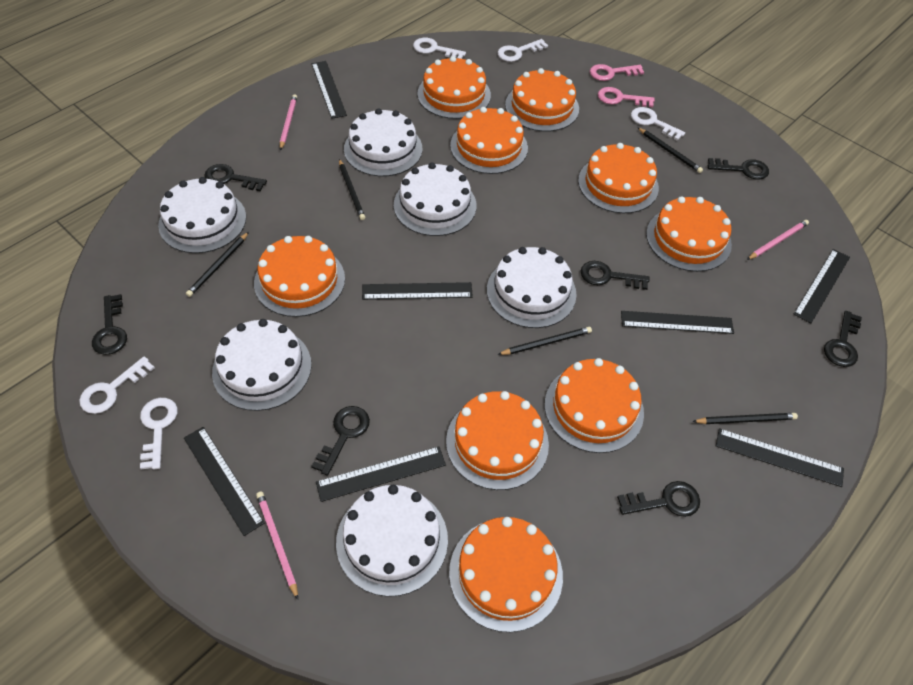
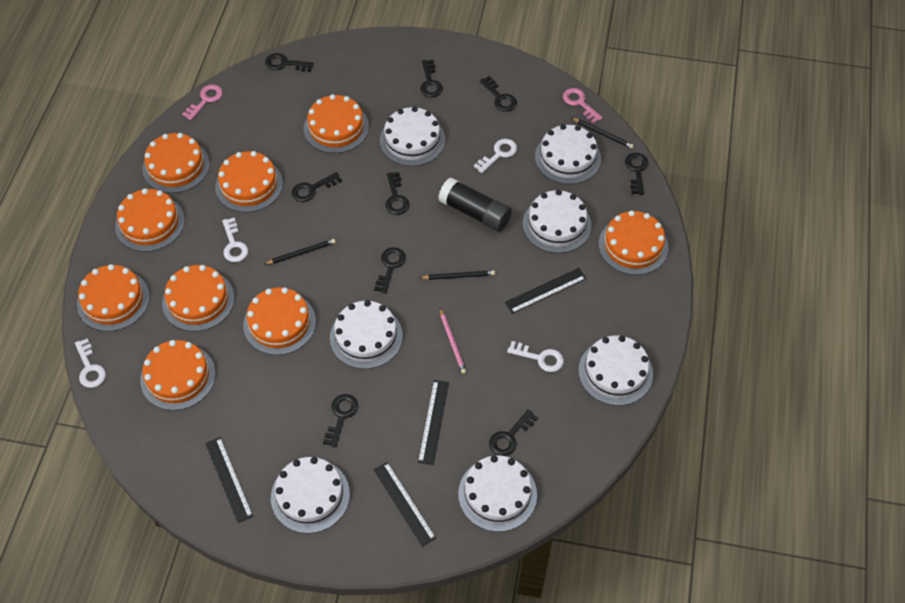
black glue stick: 0 -> 1
black key: 7 -> 9
black pencil: 5 -> 3
black ruler: 7 -> 4
pink pencil: 3 -> 1
white cake: 6 -> 7
white key: 5 -> 4

